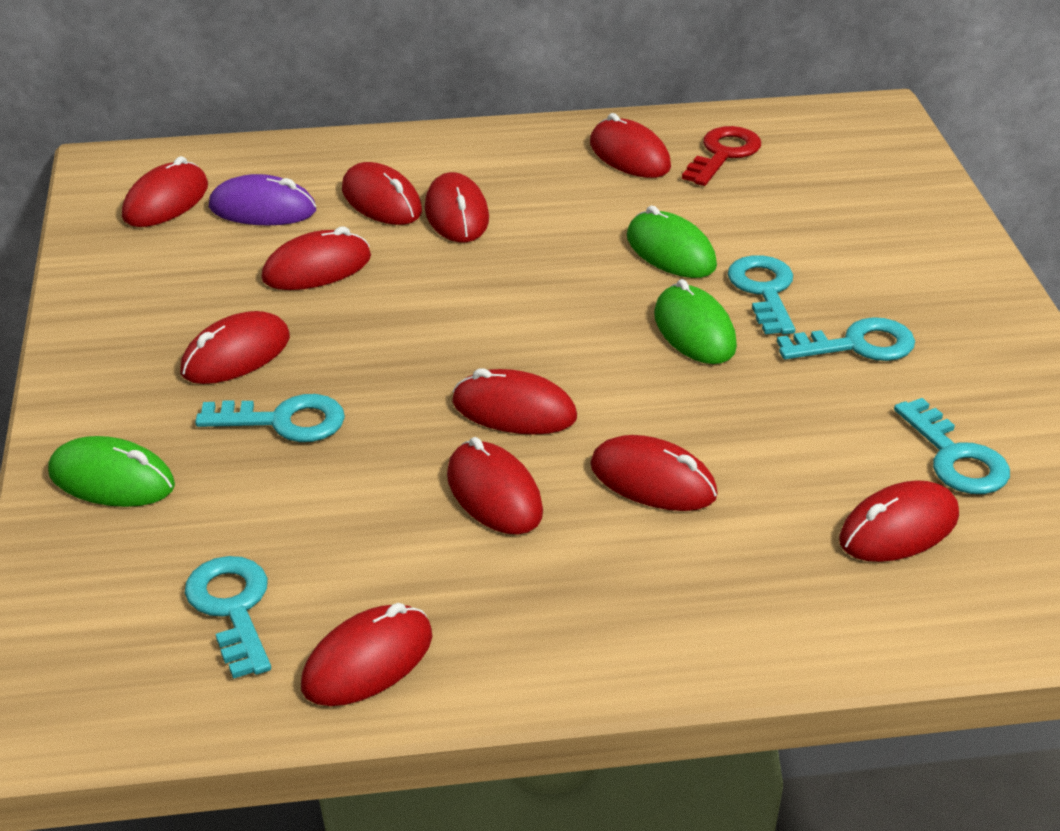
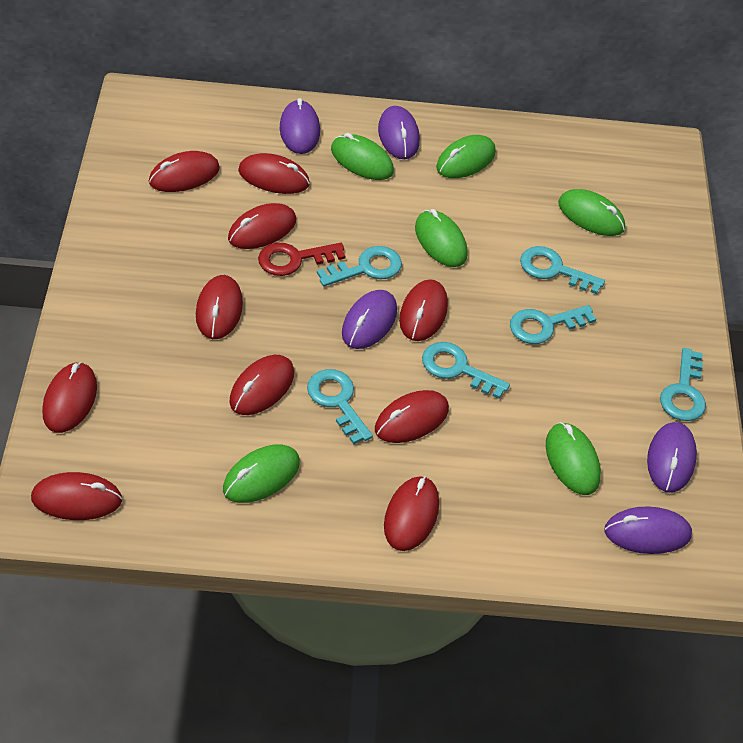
green mouse: 3 -> 6
purple mouse: 1 -> 5
red mouse: 11 -> 10
turquoise key: 5 -> 6

